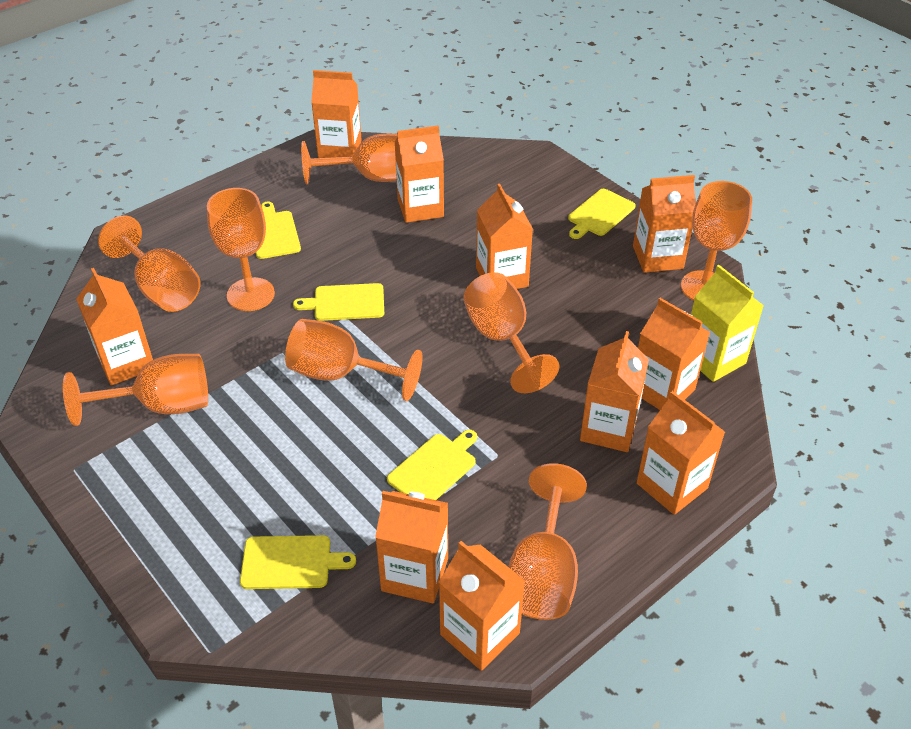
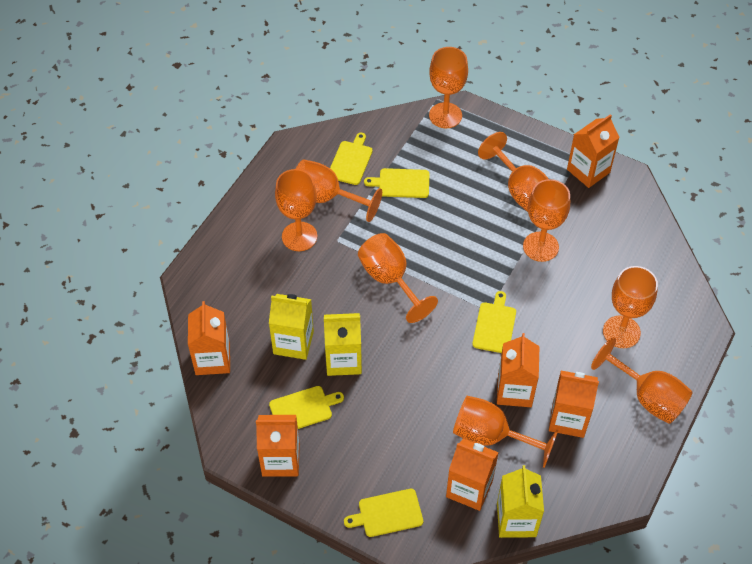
orange carton: 10 -> 6
orange goblet: 8 -> 9
yellow carton: 1 -> 3

